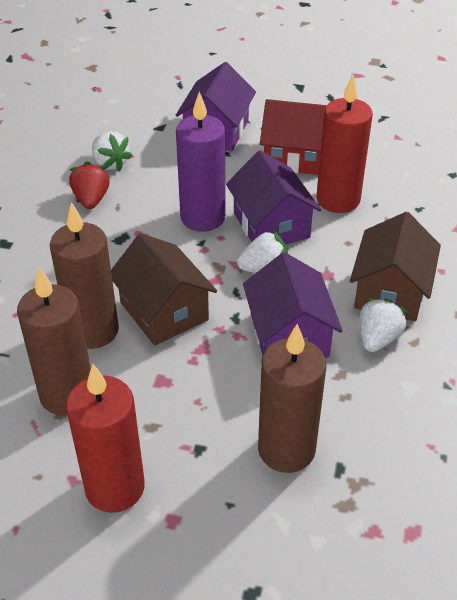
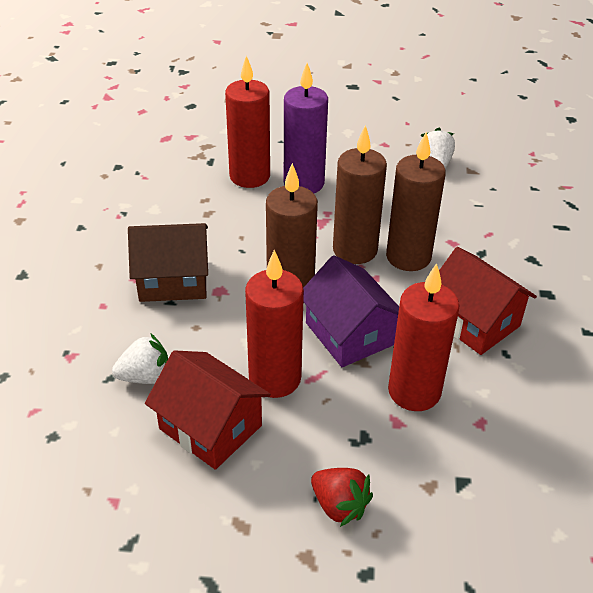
brown house: 2 -> 1
purple house: 3 -> 1
red candle: 2 -> 3
red house: 1 -> 2
white strawberry: 3 -> 2

